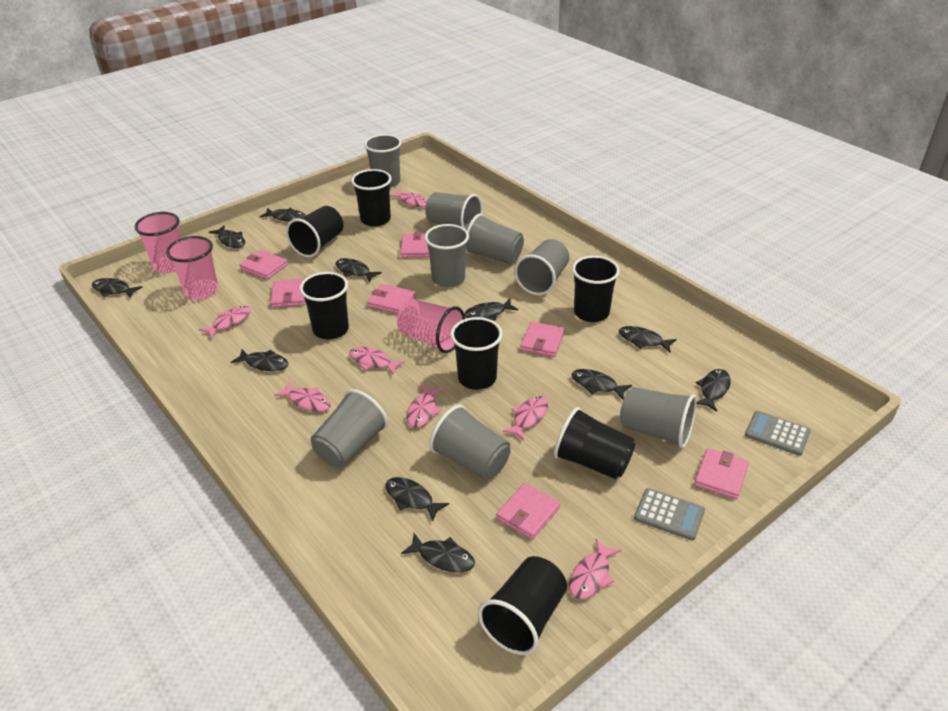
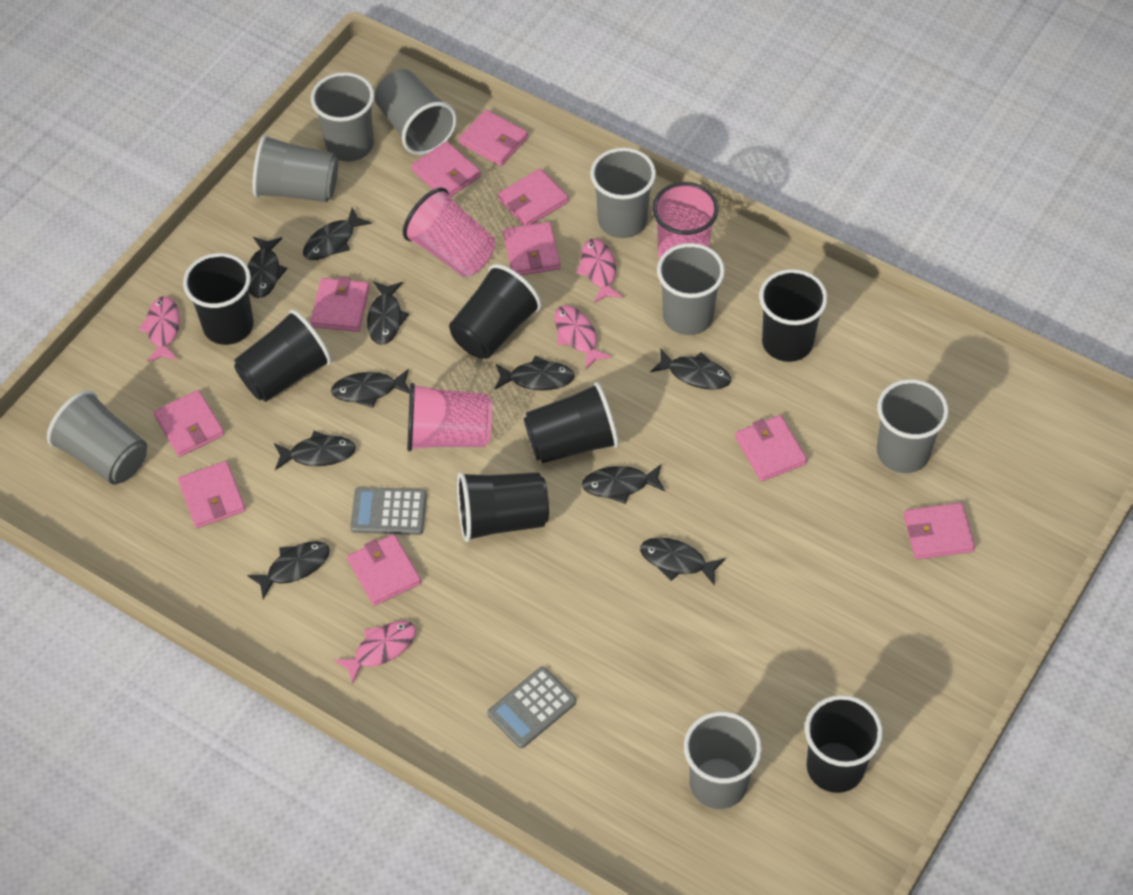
black fish: 11 -> 10
pink fish: 7 -> 4
pink wallet: 7 -> 10

